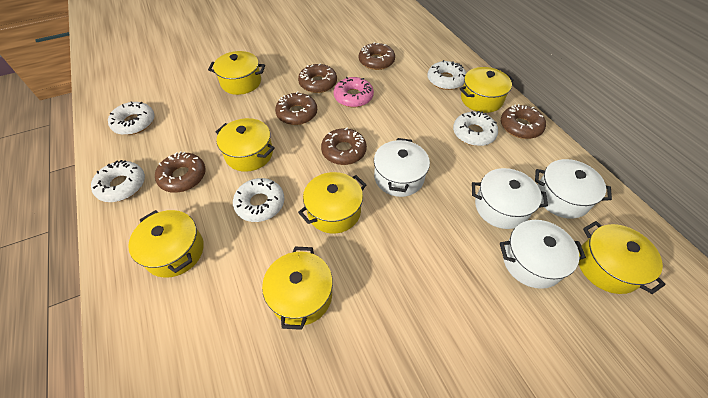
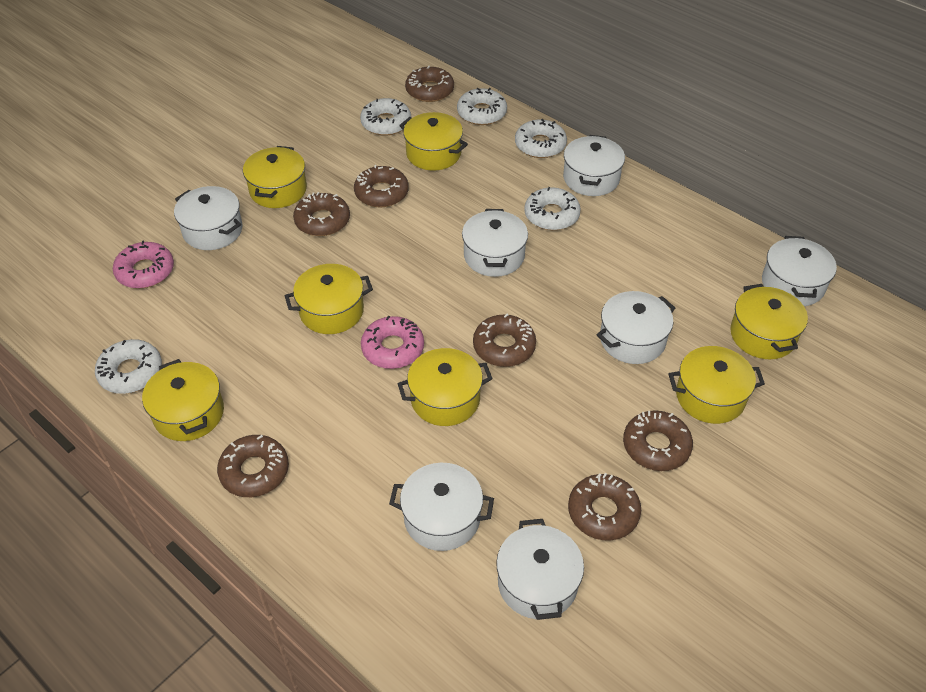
brown donut: 6 -> 7
pink donut: 1 -> 2
white pot: 4 -> 7

